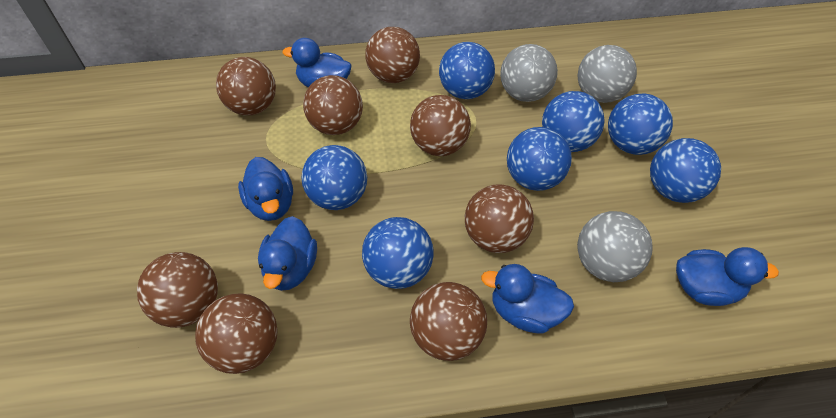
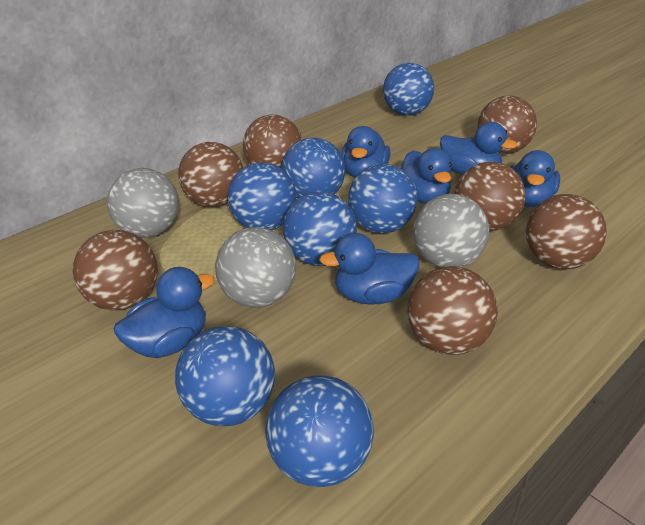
blue duck: 5 -> 6
brown ball: 8 -> 7

